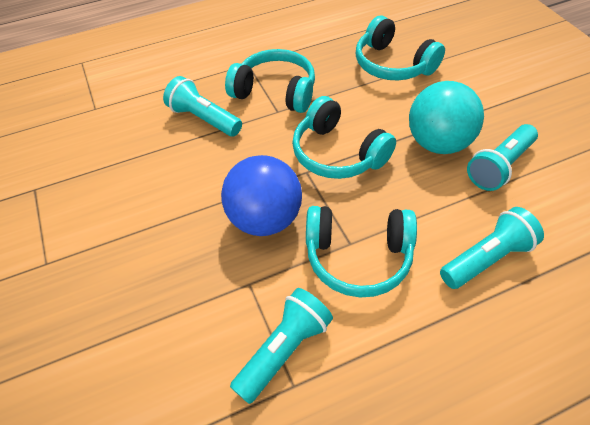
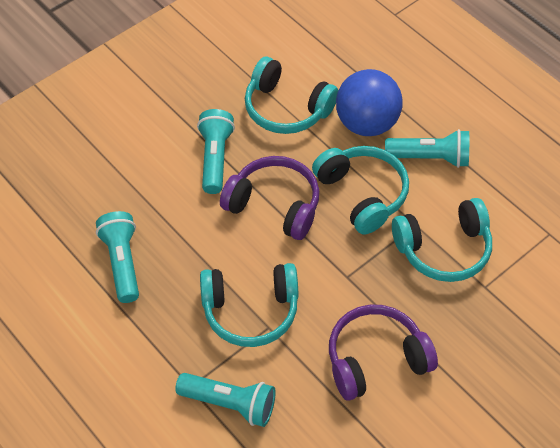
purple headphones: 0 -> 2
turquoise ball: 1 -> 0

